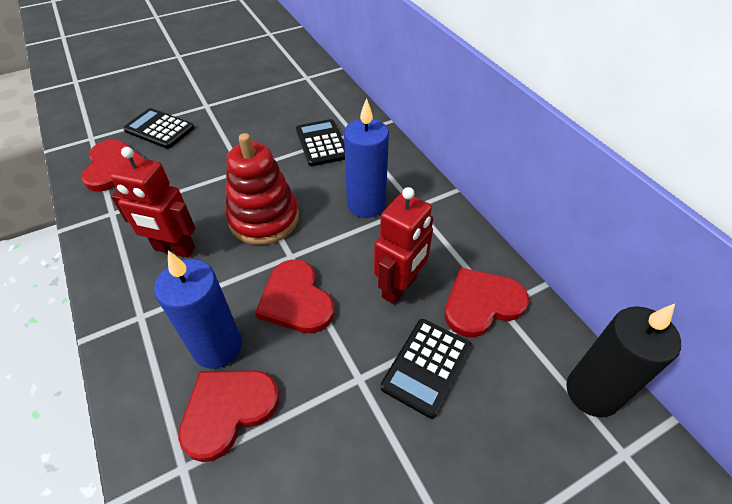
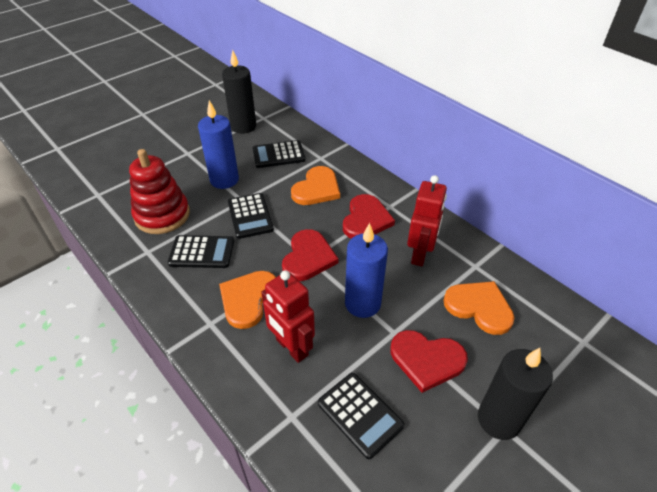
black calculator: 3 -> 4
black candle: 1 -> 2
orange heart: 0 -> 3
red heart: 4 -> 3

